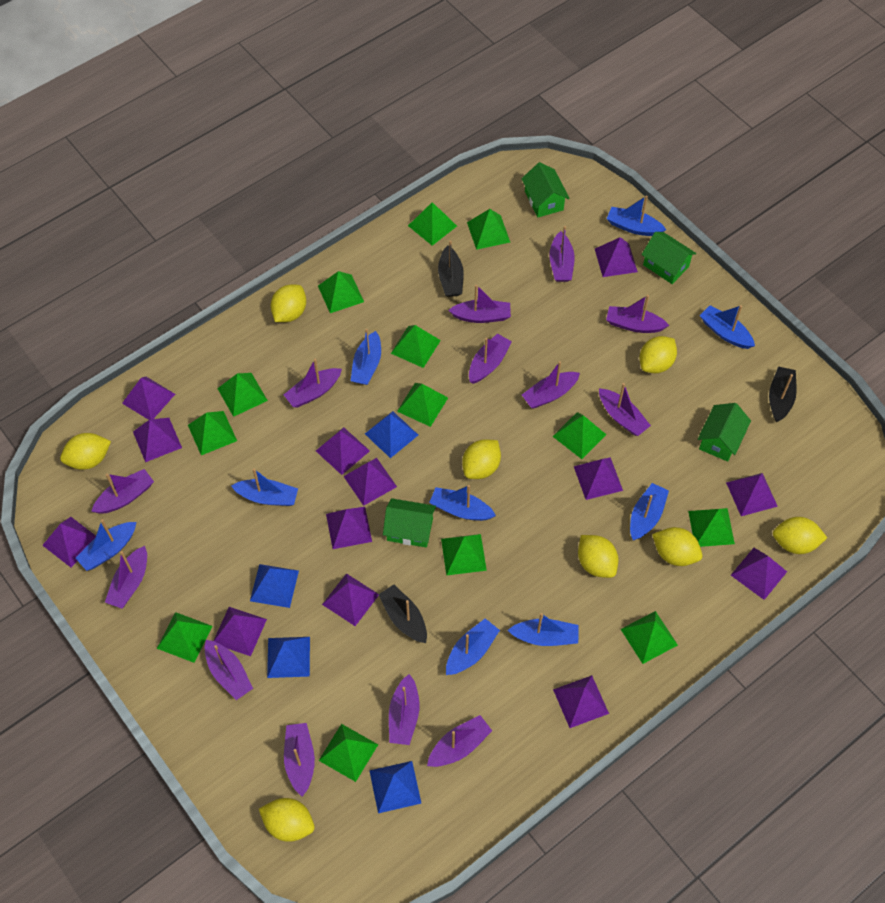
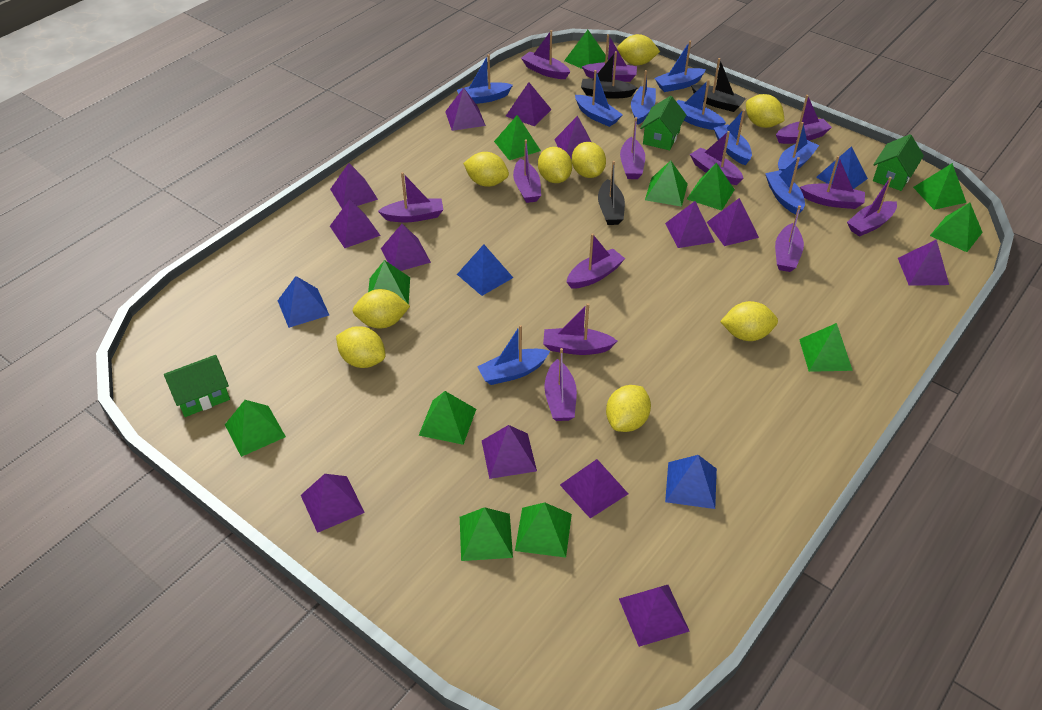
green house: 4 -> 3
green pyramid: 13 -> 12
yellow lemon: 8 -> 9

